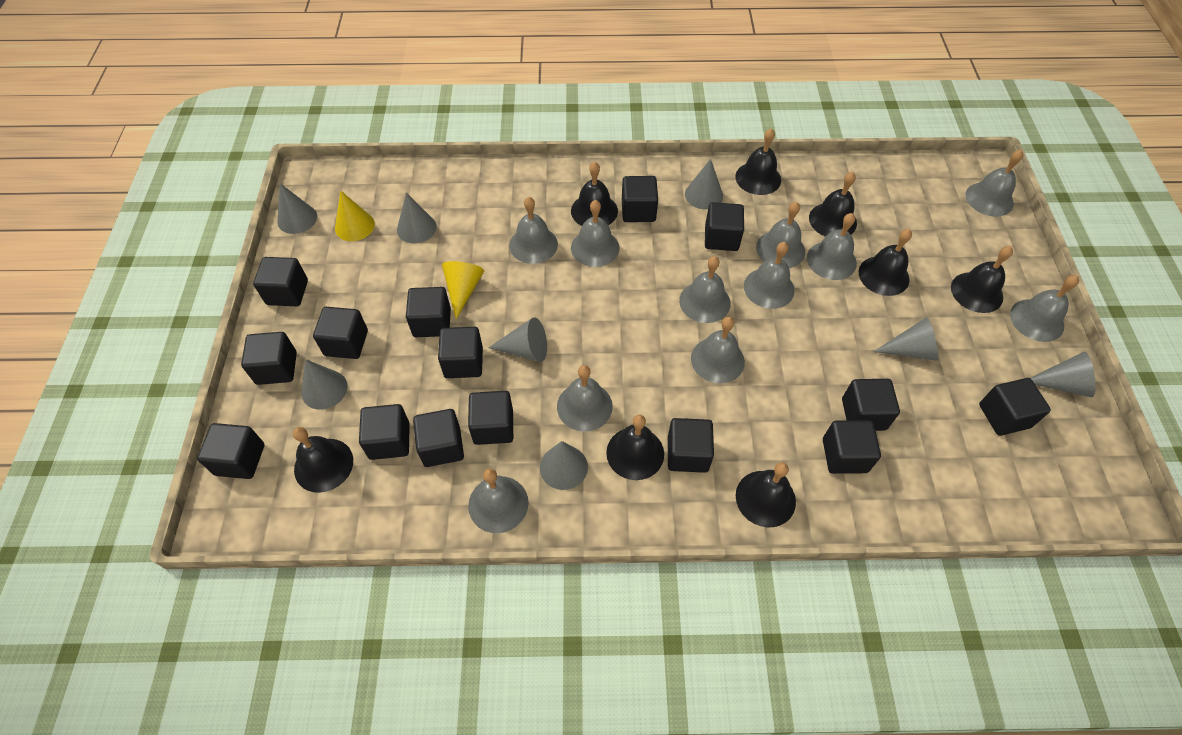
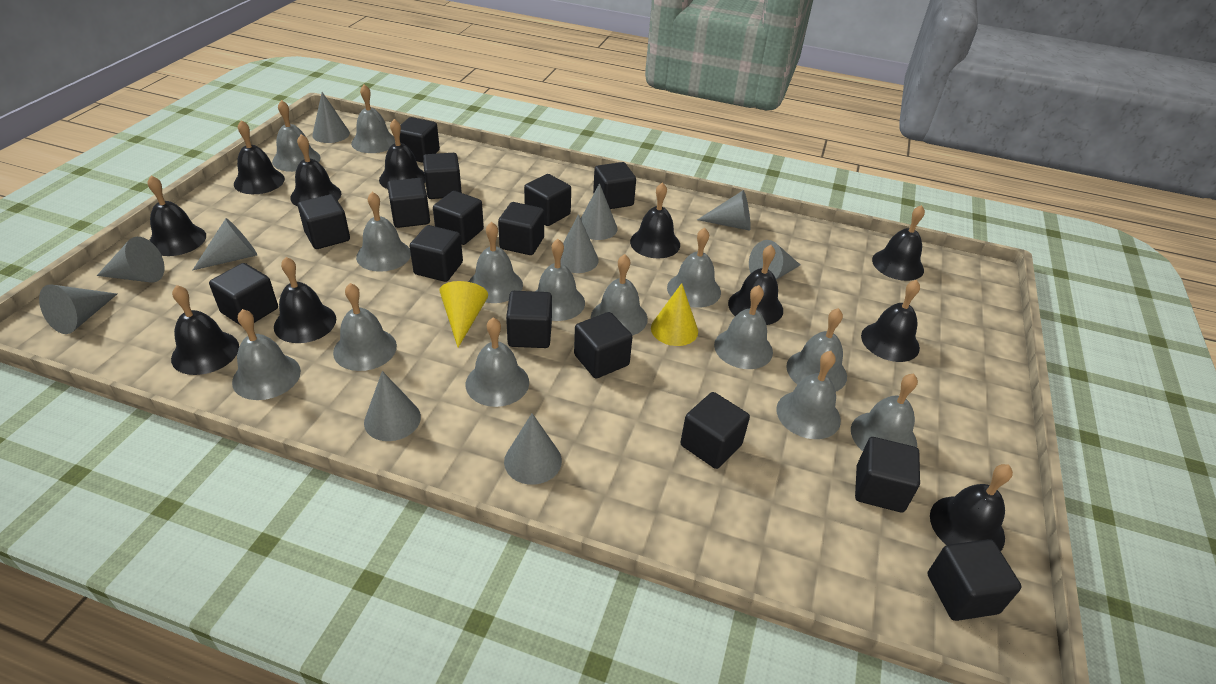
black bell: 8 -> 11
grey bell: 11 -> 14
grey cone: 8 -> 10

